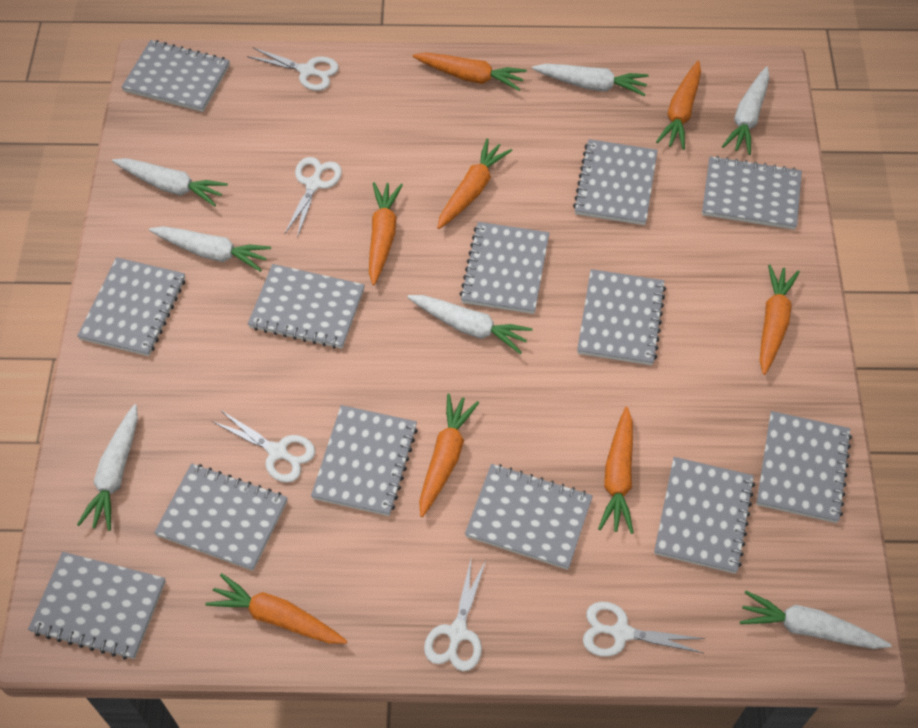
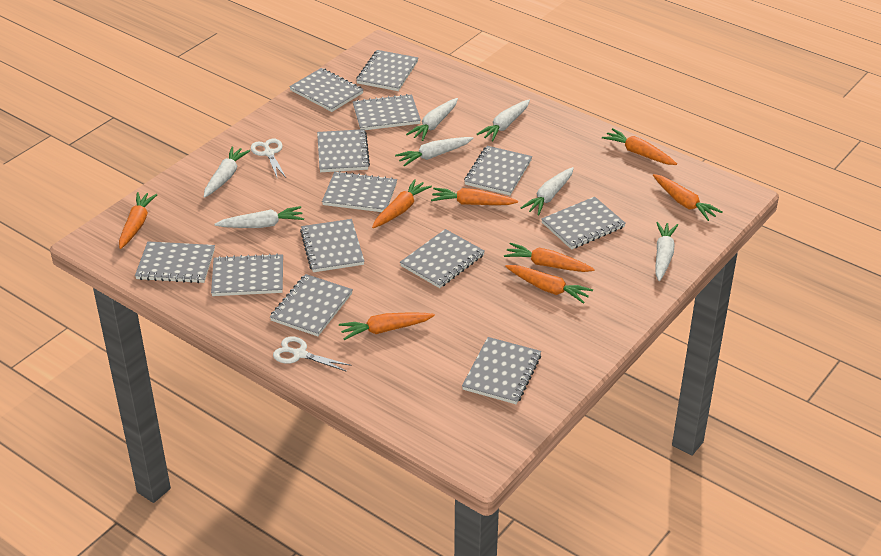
white scissors: 5 -> 2

